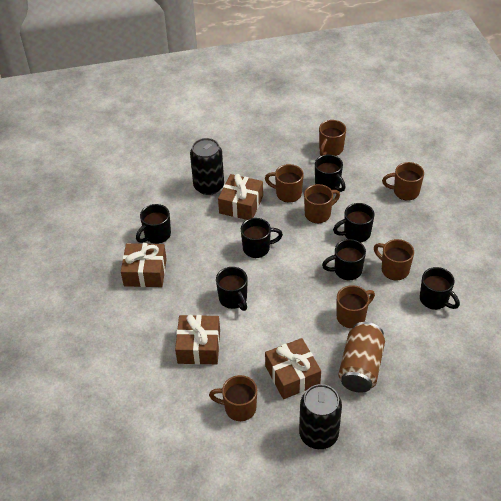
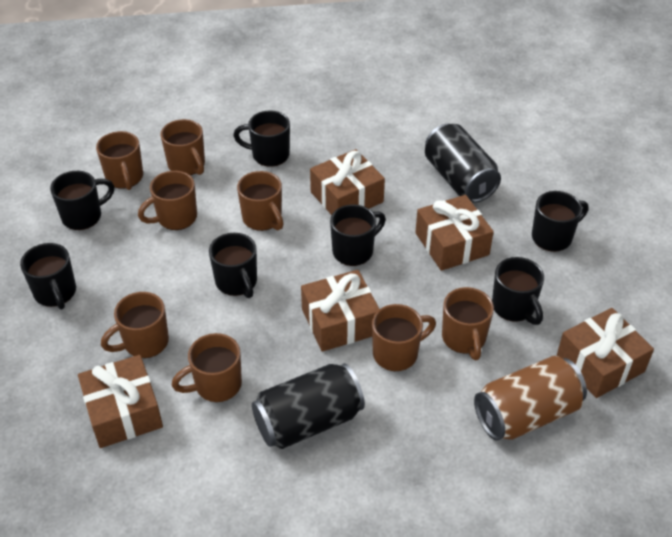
brown gift: 4 -> 5
brown mug: 7 -> 8

